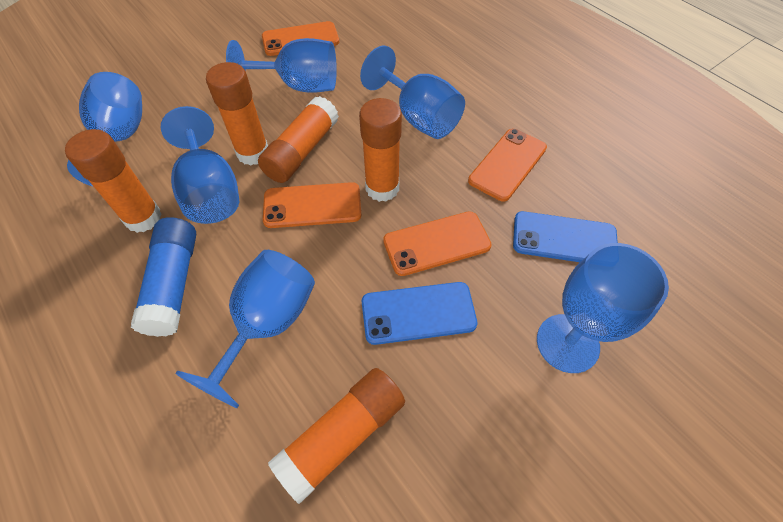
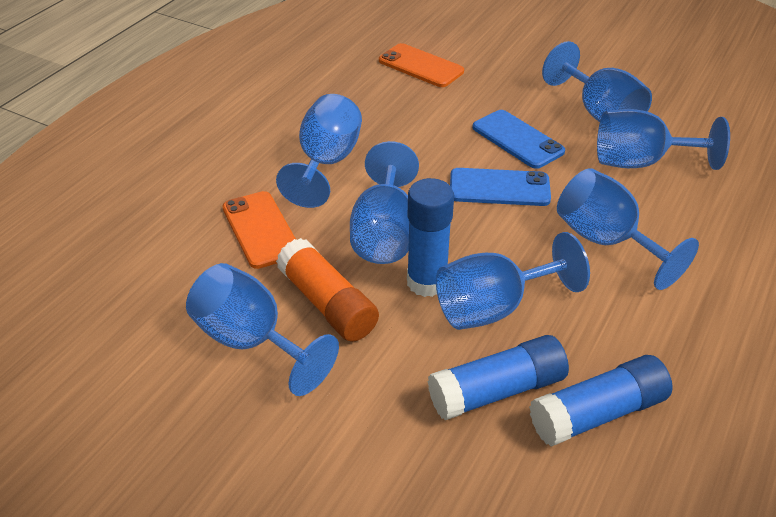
blue glue stick: 1 -> 3
blue goblet: 6 -> 7
orange glue stick: 5 -> 1
orange phone: 4 -> 2

